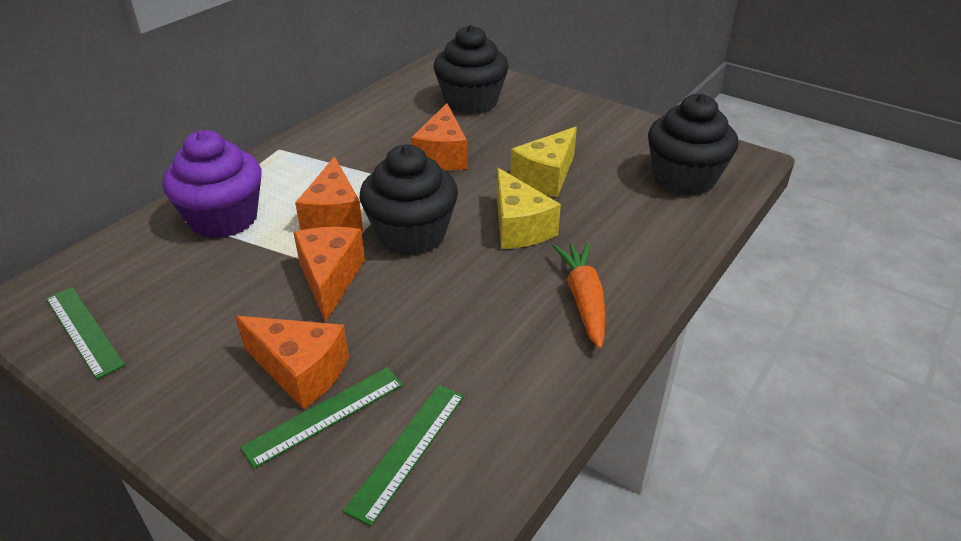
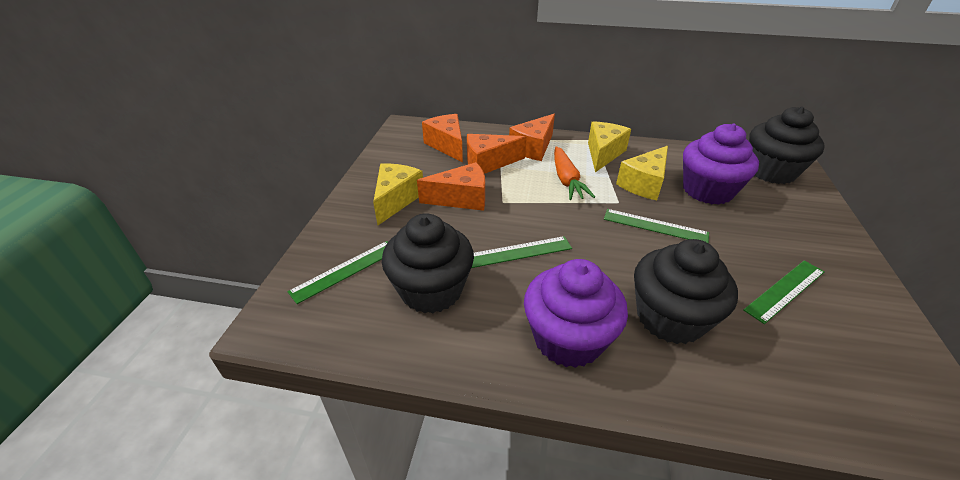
green ruler: 3 -> 4
purple cupcake: 1 -> 2
yellow cheese: 2 -> 3

